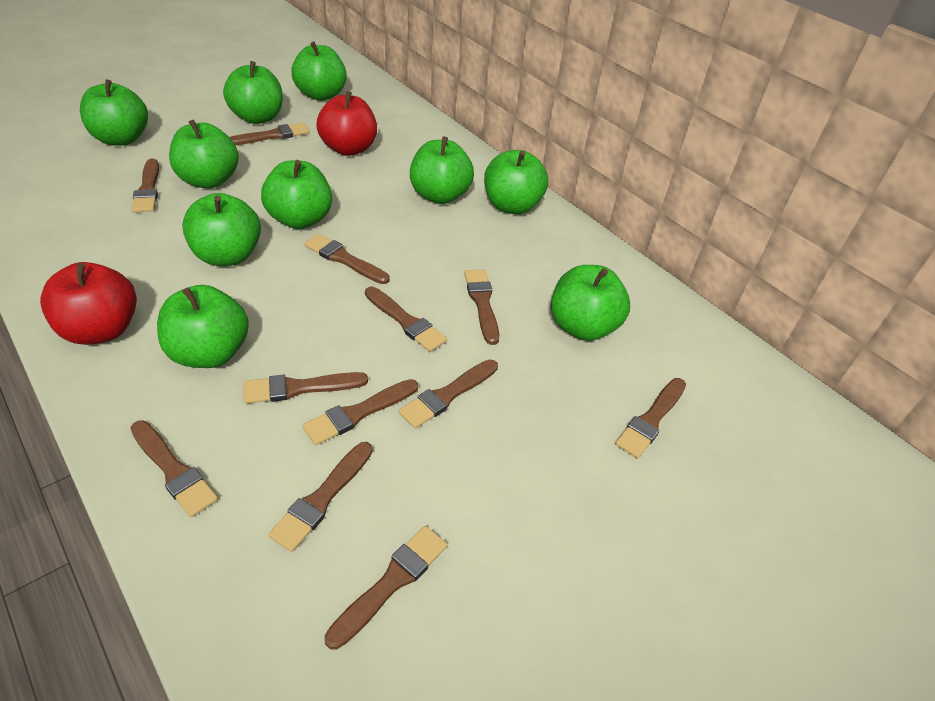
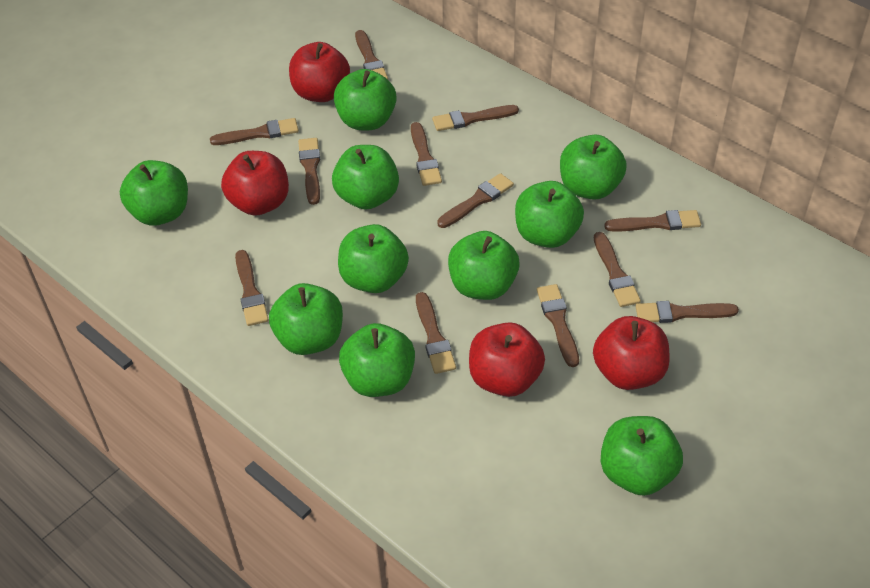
red apple: 2 -> 4

